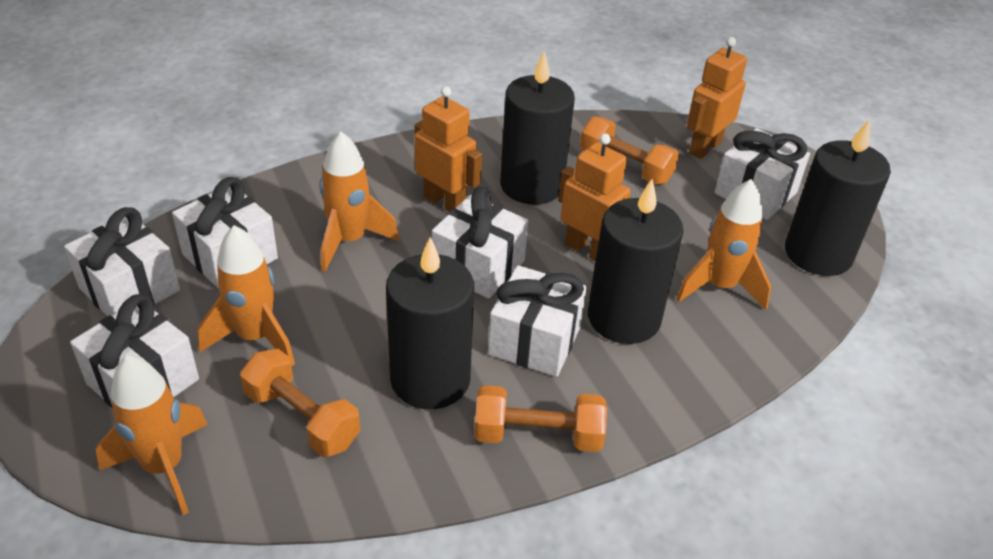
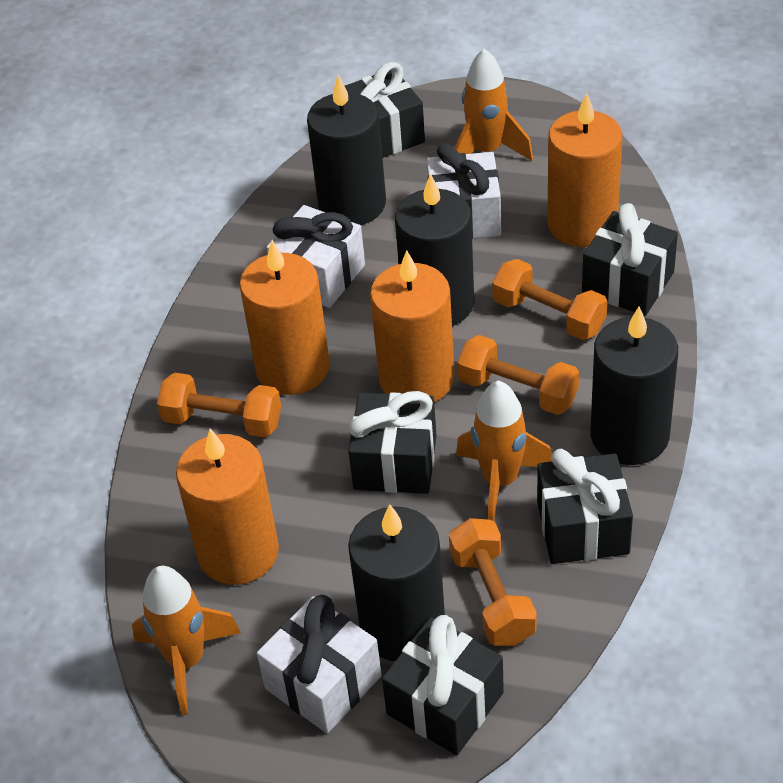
black gift: 0 -> 5
orange candle: 0 -> 4
orange dumbbell: 3 -> 4
orange robot: 3 -> 0
orange rocket: 4 -> 3
white gift: 6 -> 3

